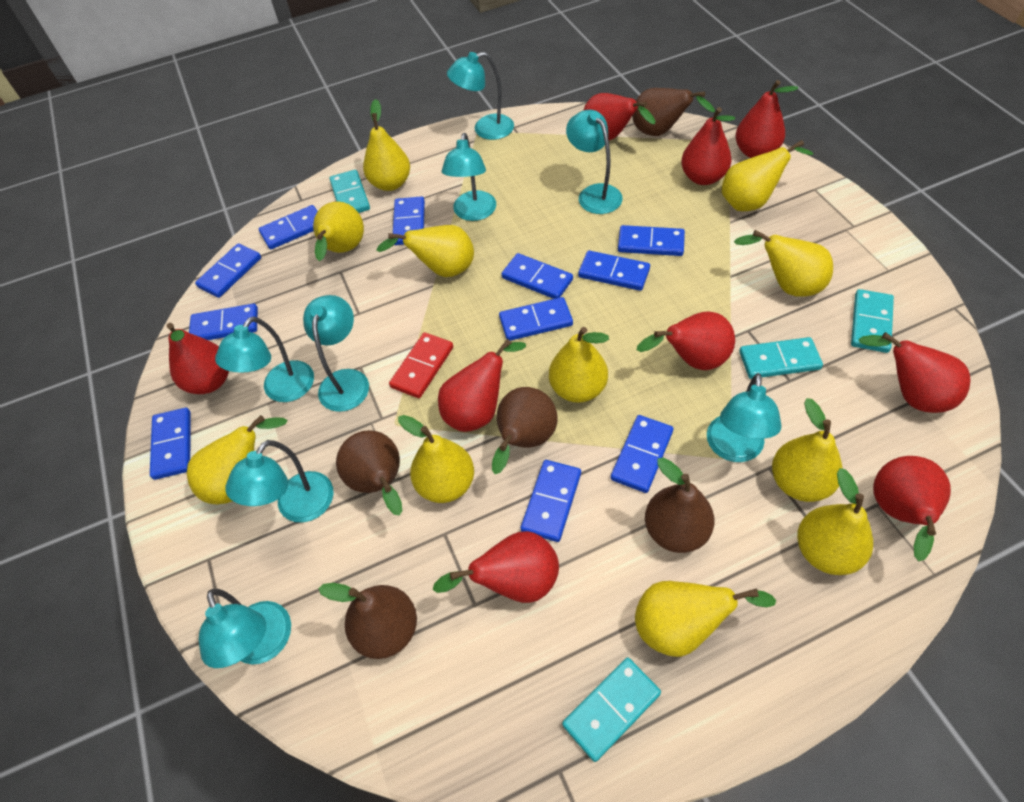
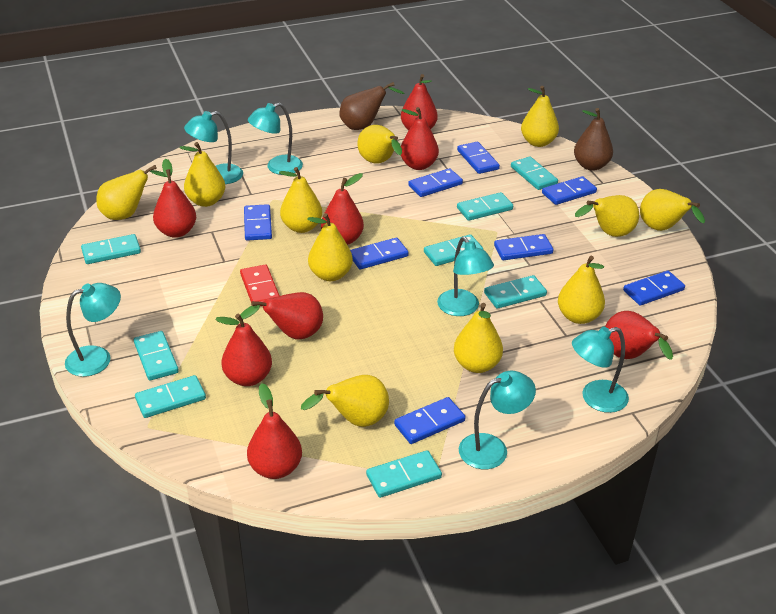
blue domino: 11 -> 8
brown pear: 5 -> 2
red pear: 9 -> 8
turquoise domino: 4 -> 8
turquoise lamp: 8 -> 6

